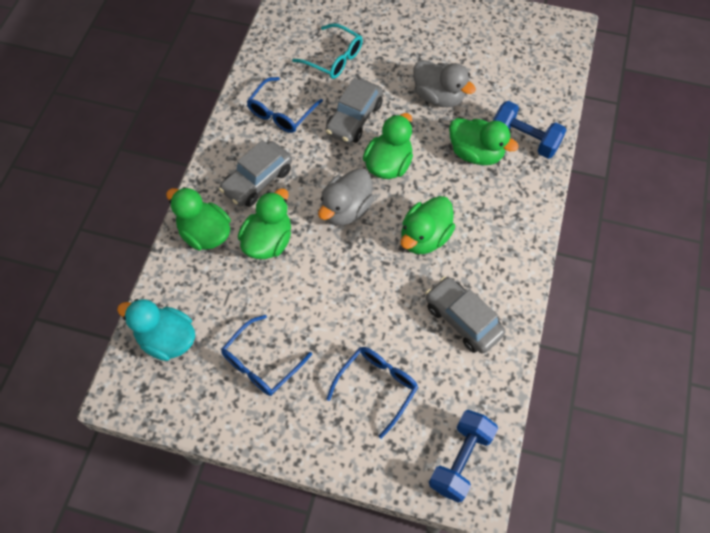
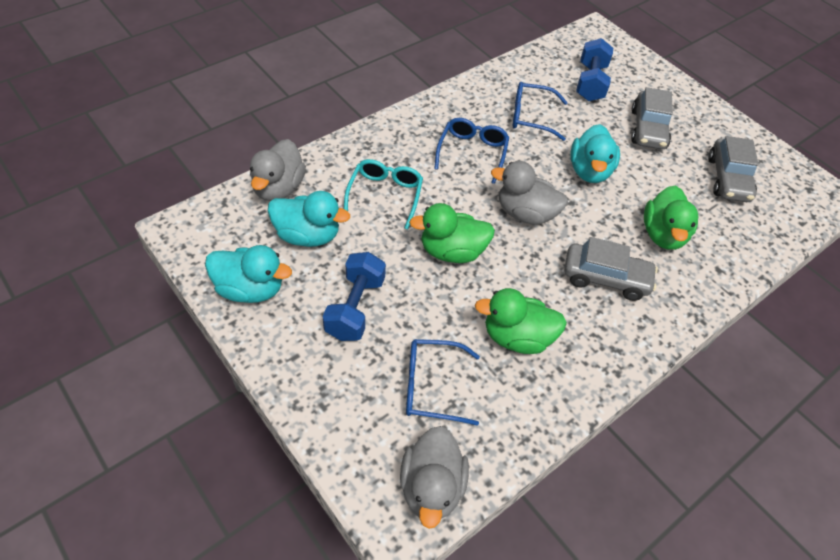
green duck: 5 -> 3
grey duck: 2 -> 3
turquoise duck: 1 -> 3

